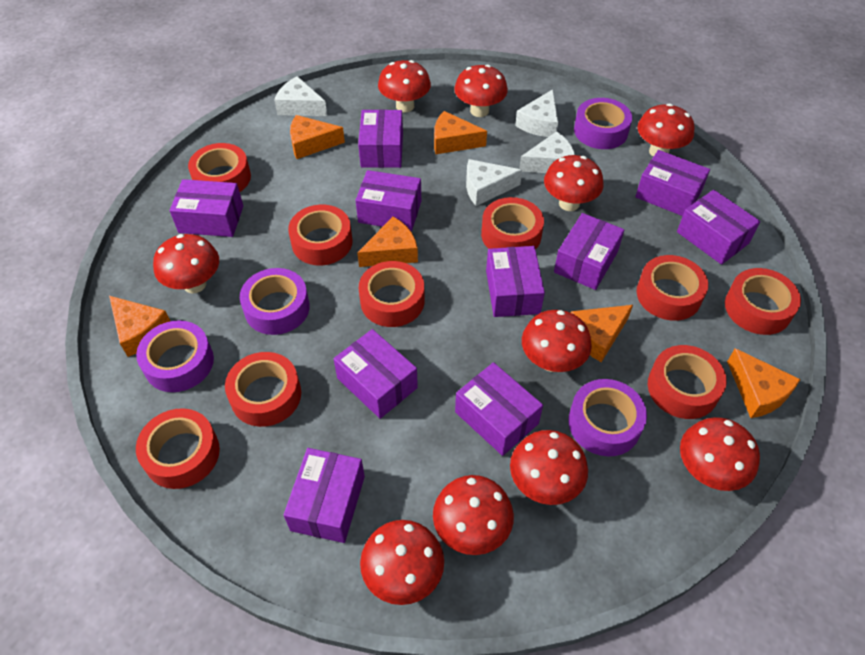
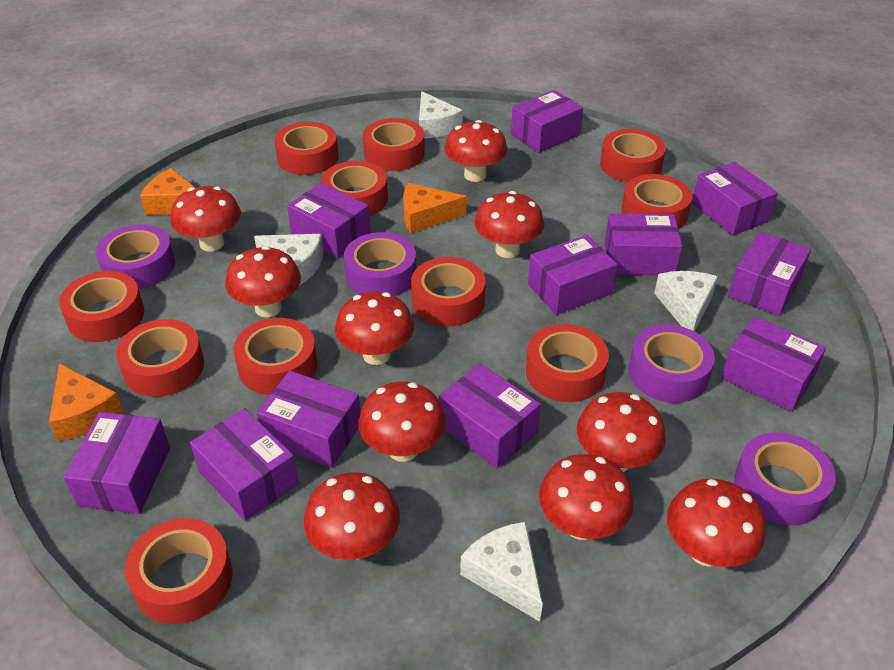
orange cheese: 6 -> 3
purple box: 10 -> 11
red tape: 9 -> 11

